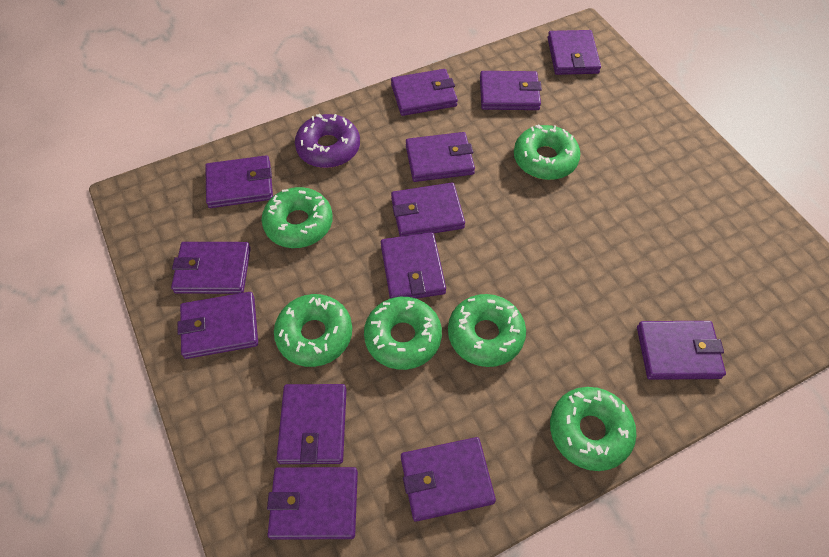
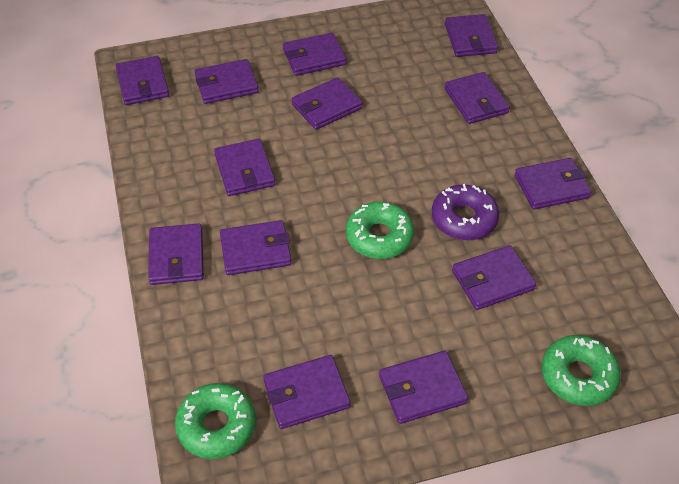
green donut: 6 -> 3

